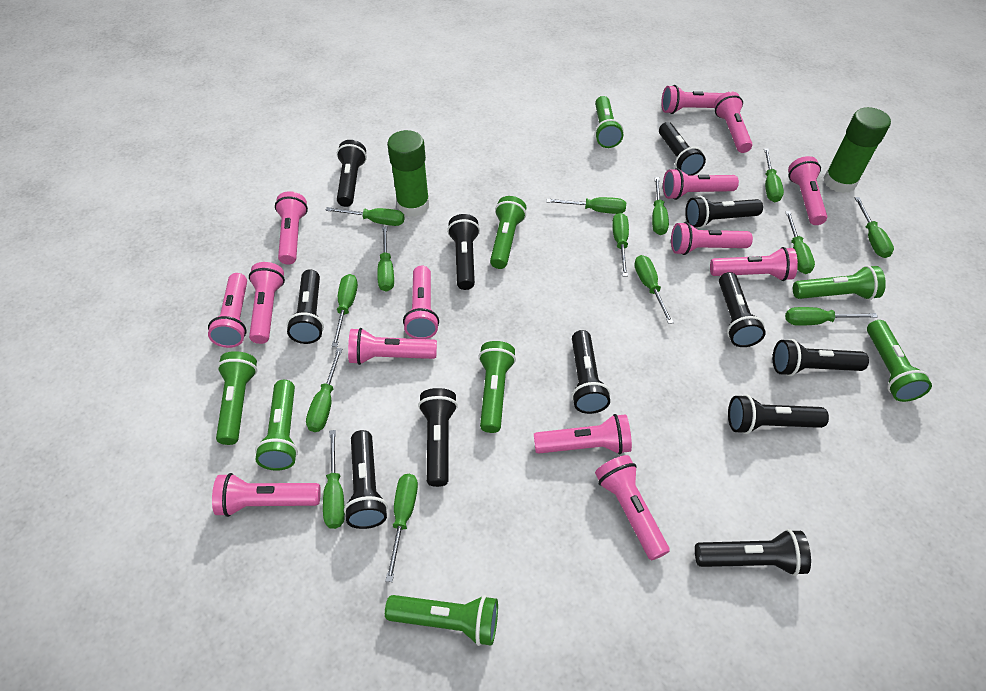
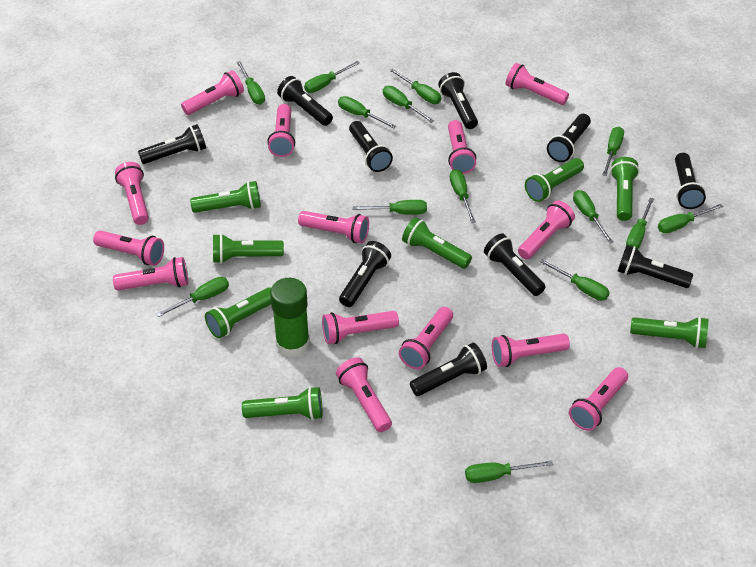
black flashlight: 12 -> 10
green glue stick: 2 -> 1

